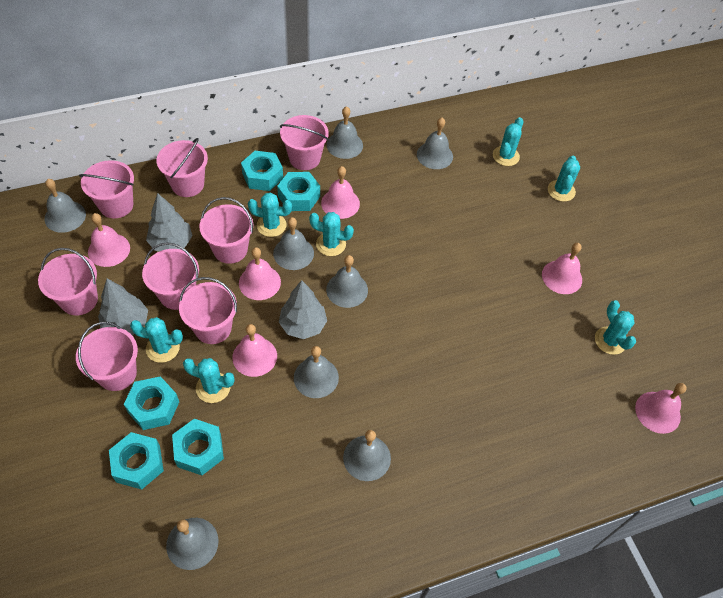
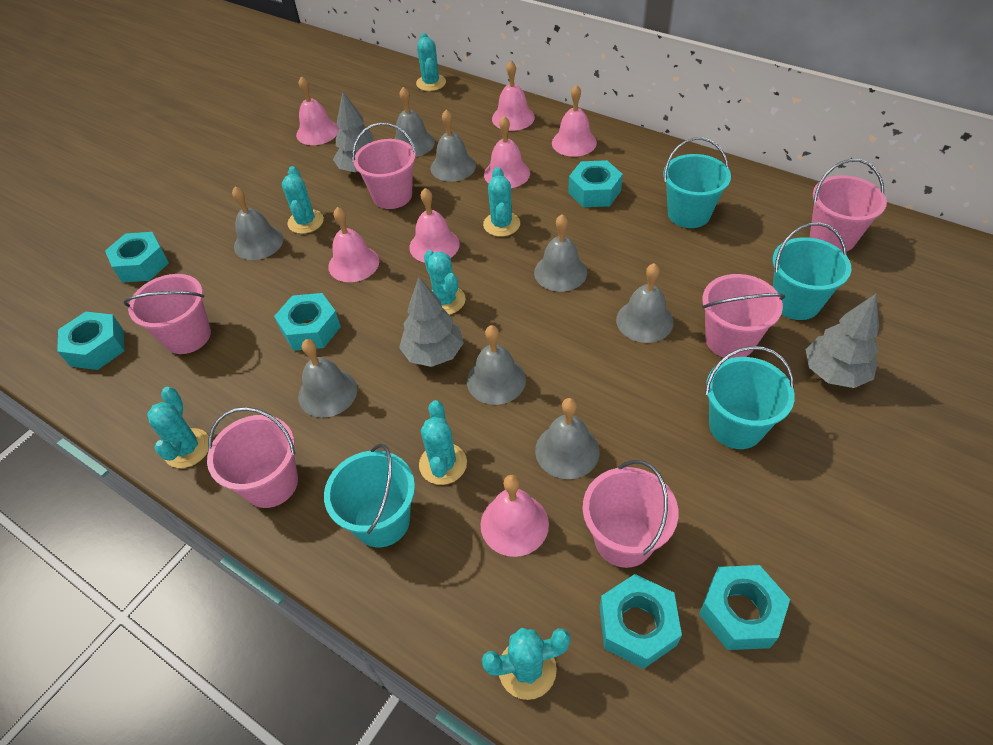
pink bell: 6 -> 7
pink bucket: 8 -> 6
turquoise bucket: 0 -> 4
turquoise nut: 5 -> 6

